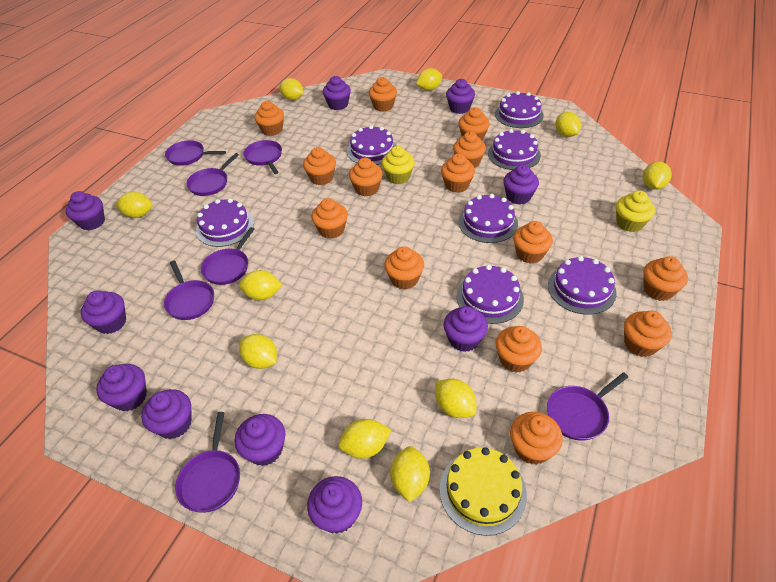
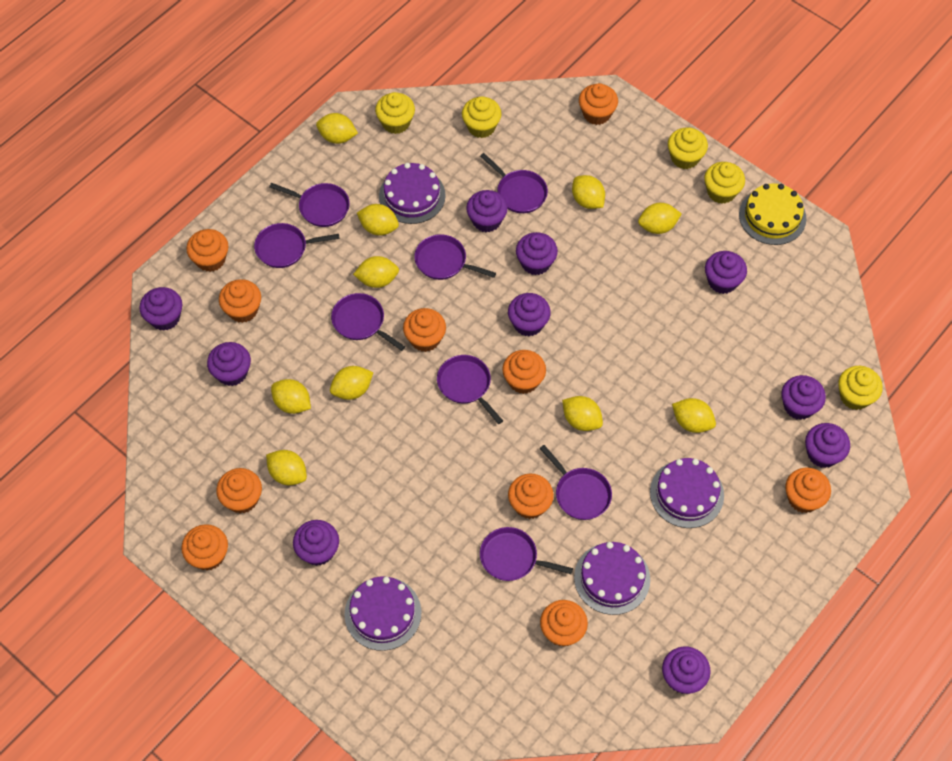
orange cupcake: 14 -> 10
purple cake: 7 -> 4
purple pan: 7 -> 8
yellow cupcake: 2 -> 5

